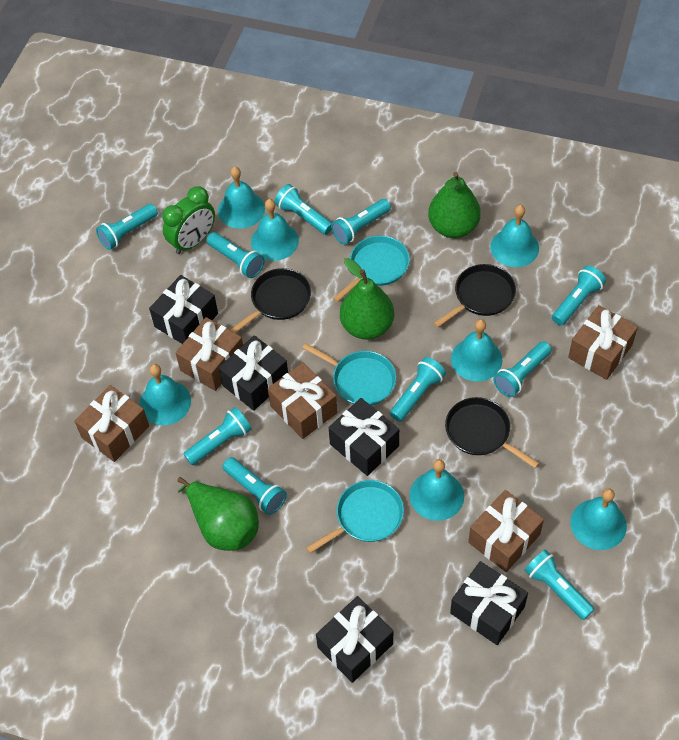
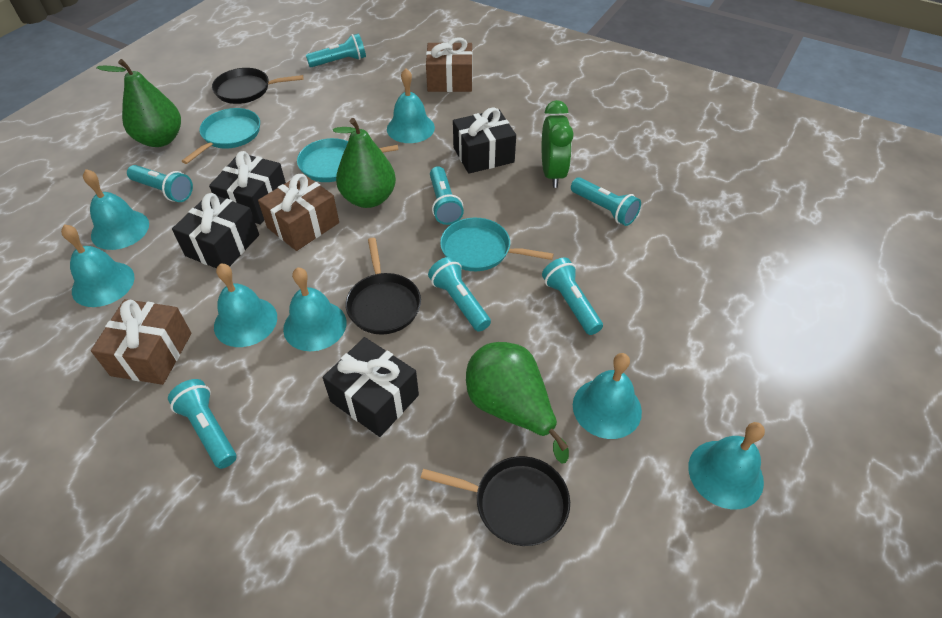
black gift: 5 -> 4
brown gift: 5 -> 3
turquoise flashlight: 10 -> 7

